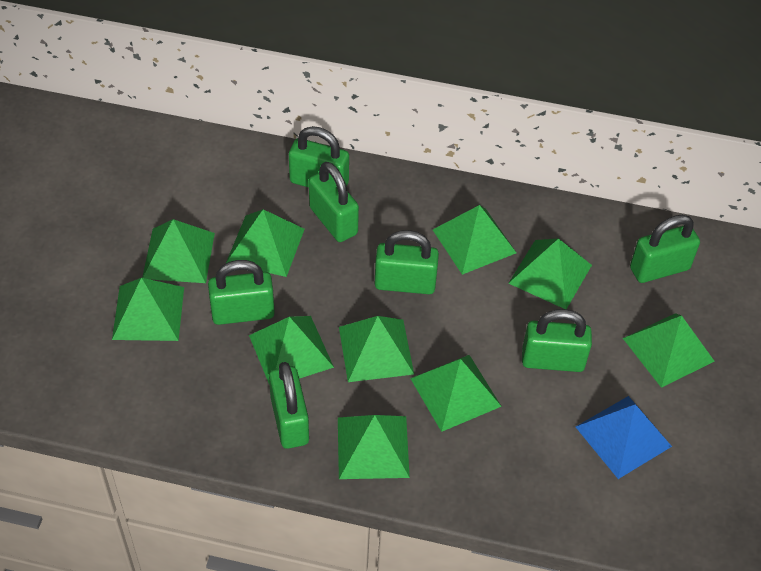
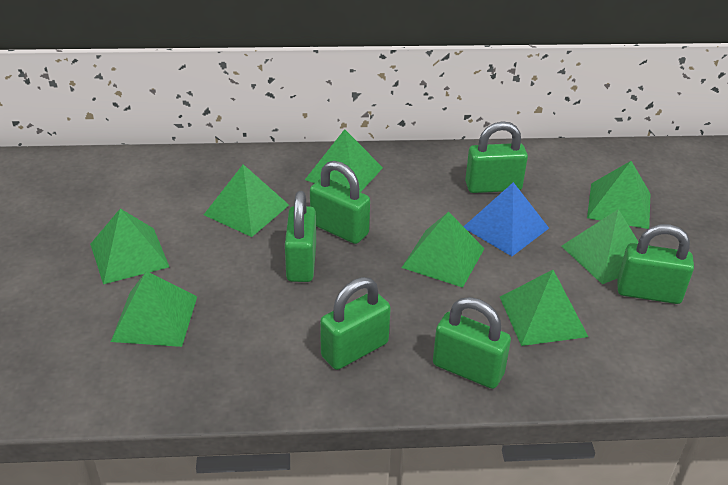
green padlock: 7 -> 6
green pyramid: 10 -> 8

